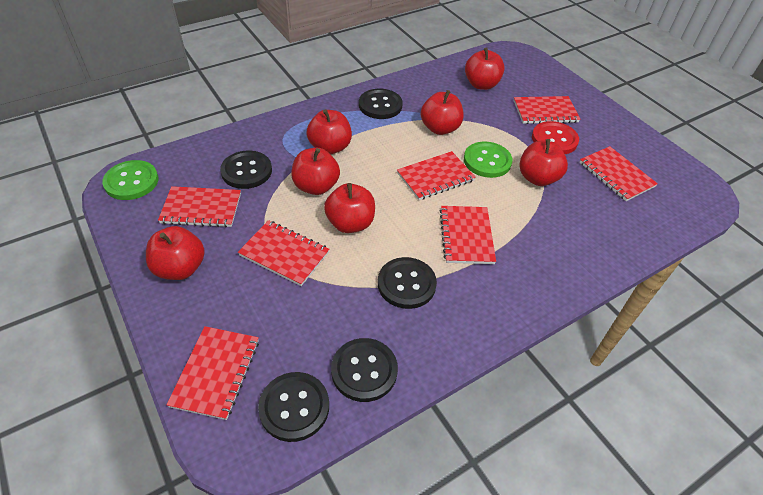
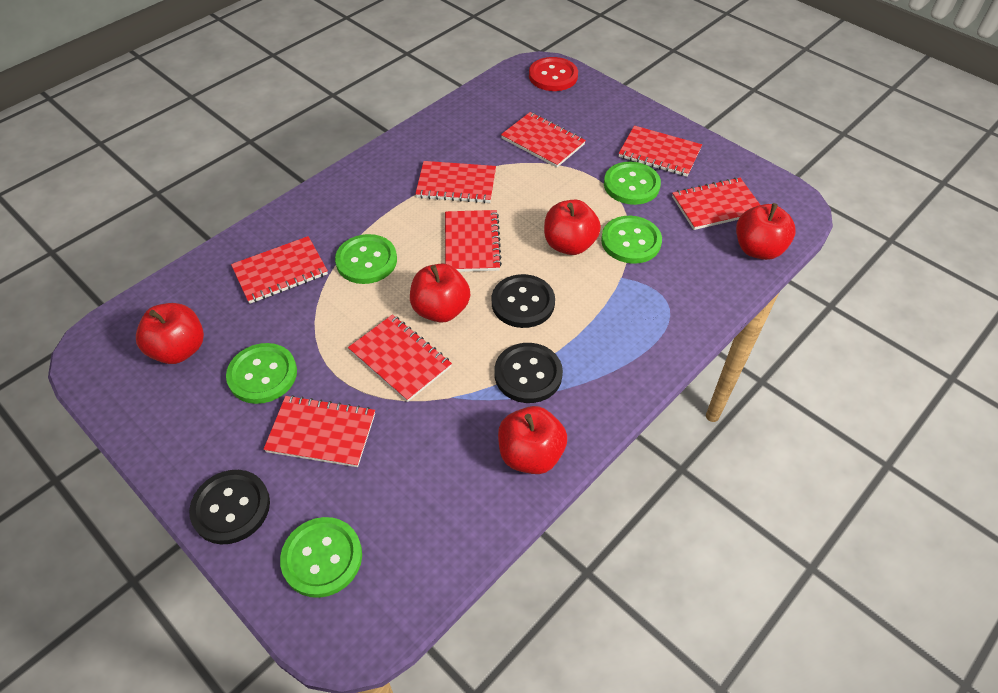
black button: 5 -> 3
green button: 2 -> 5
red apple: 7 -> 5
red notebook: 7 -> 8

